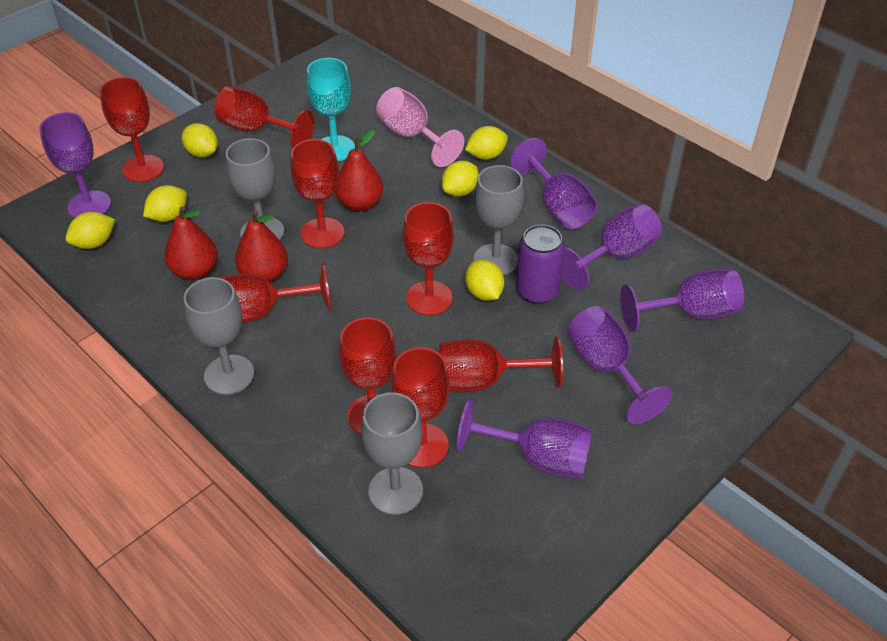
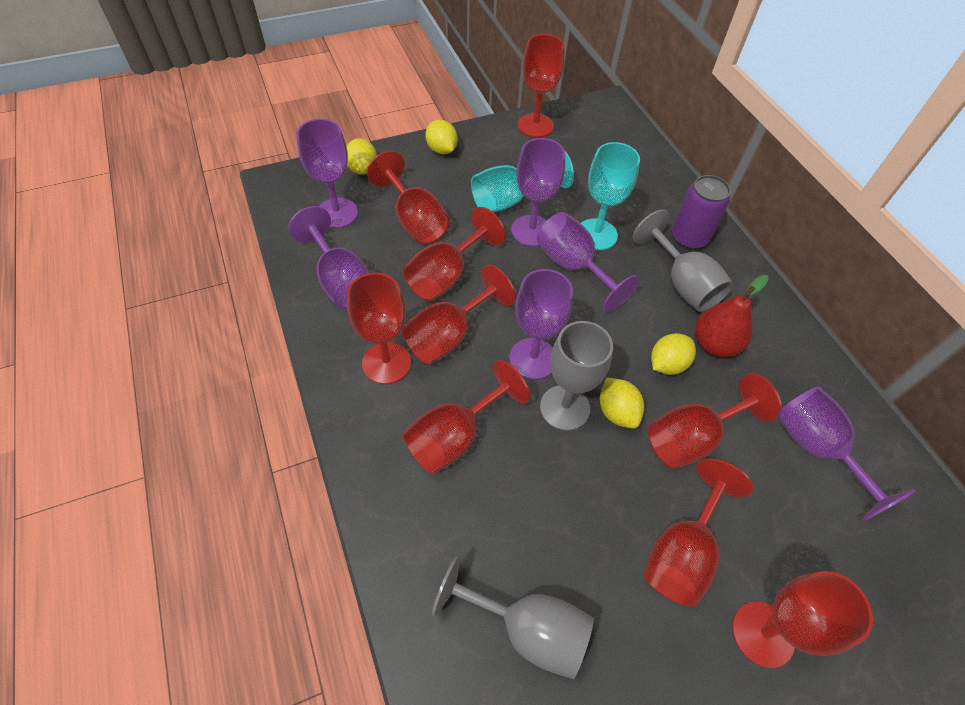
grey goblet: 4 -> 3
pink goblet: 1 -> 0
red goblet: 8 -> 9
red pear: 3 -> 1
turquoise goblet: 1 -> 2
yellow lemon: 6 -> 4

